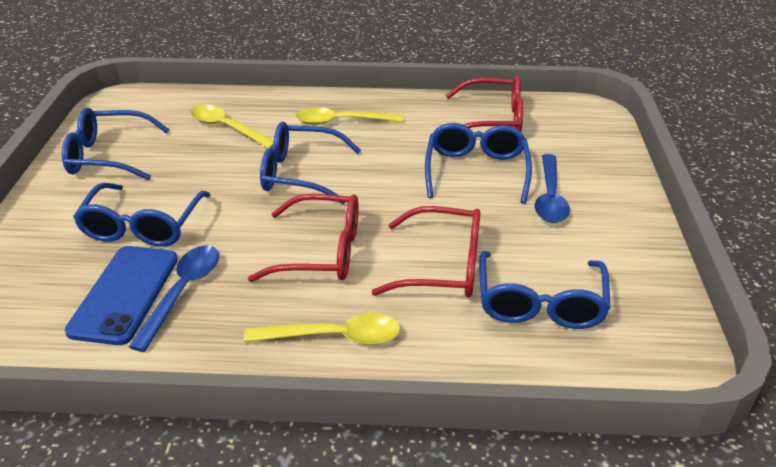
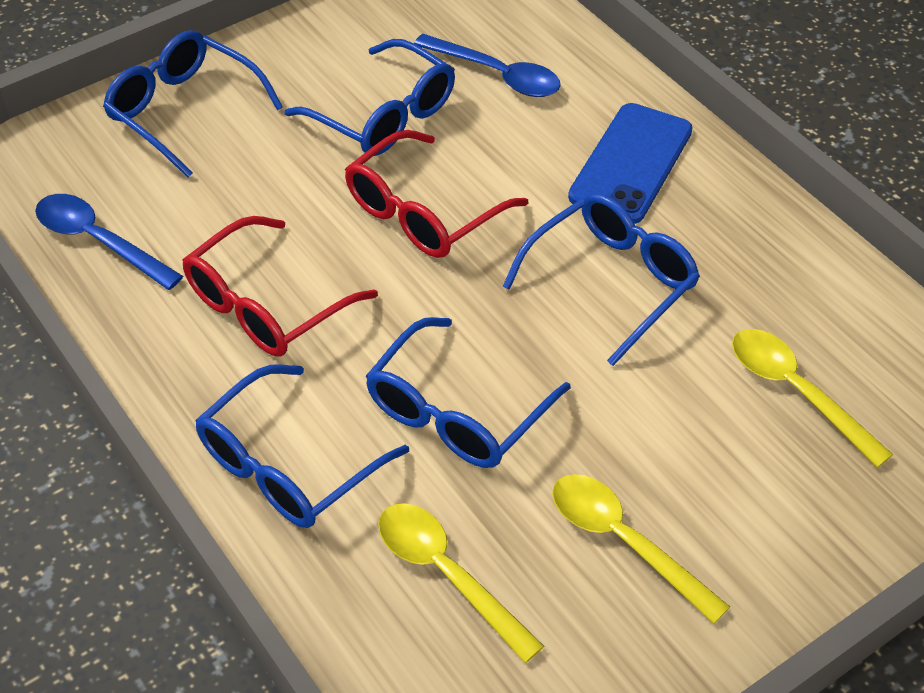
red glasses: 3 -> 2

